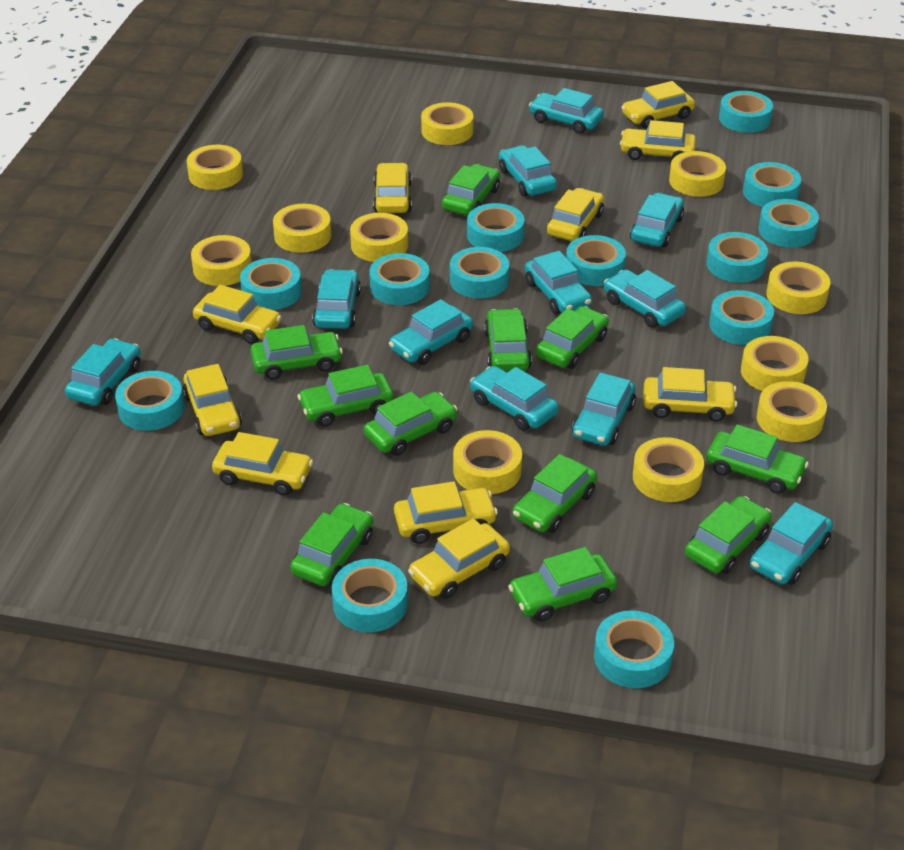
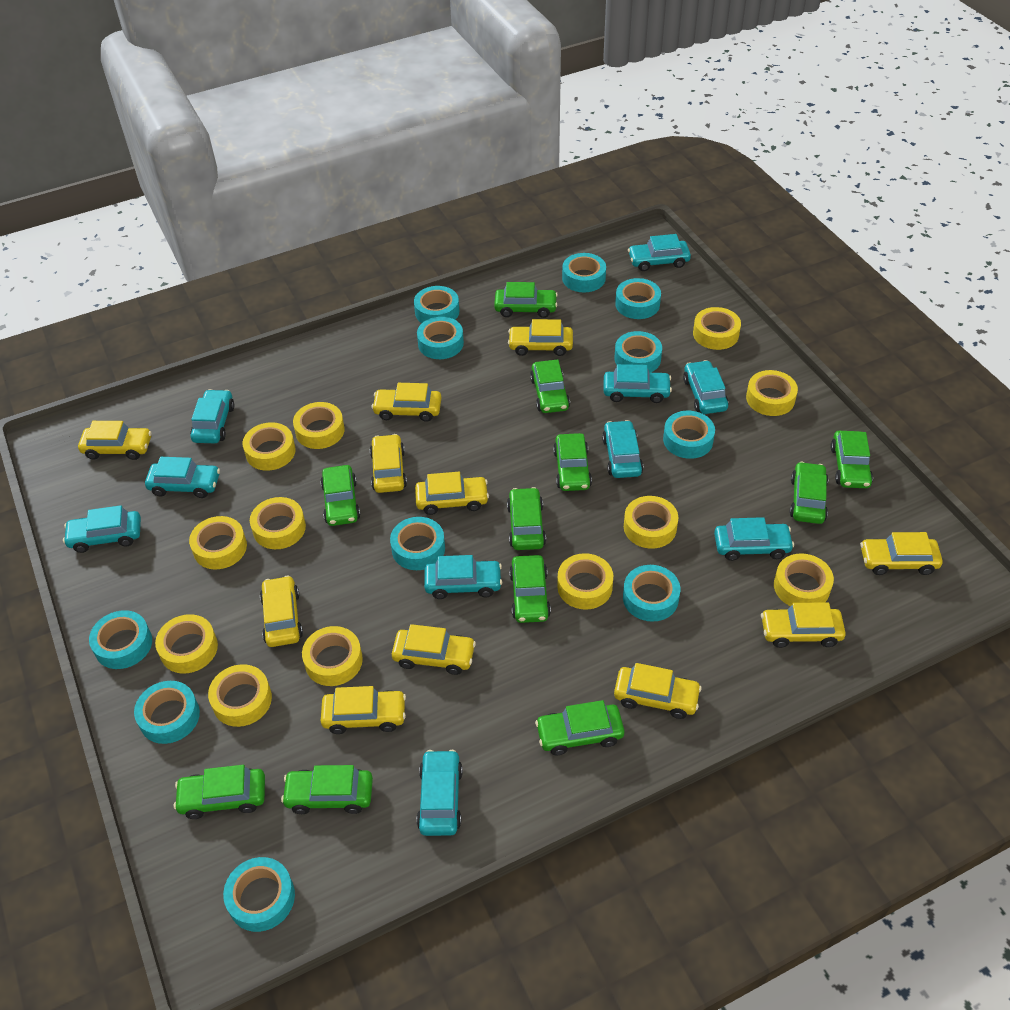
turquoise car: 11 -> 10
turquoise tape: 13 -> 11
yellow car: 10 -> 11
yellow tape: 11 -> 12

